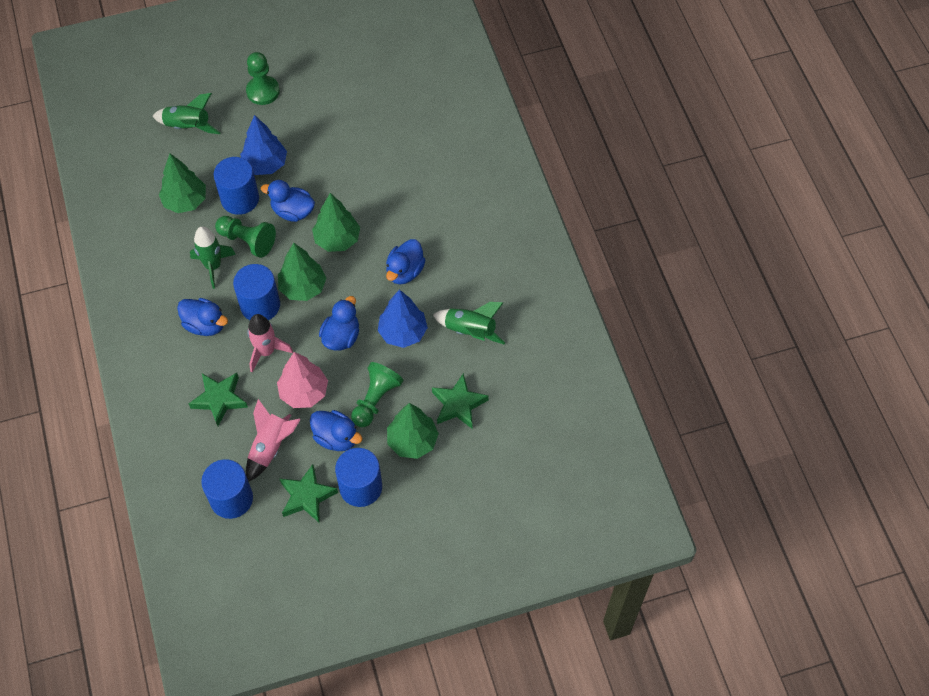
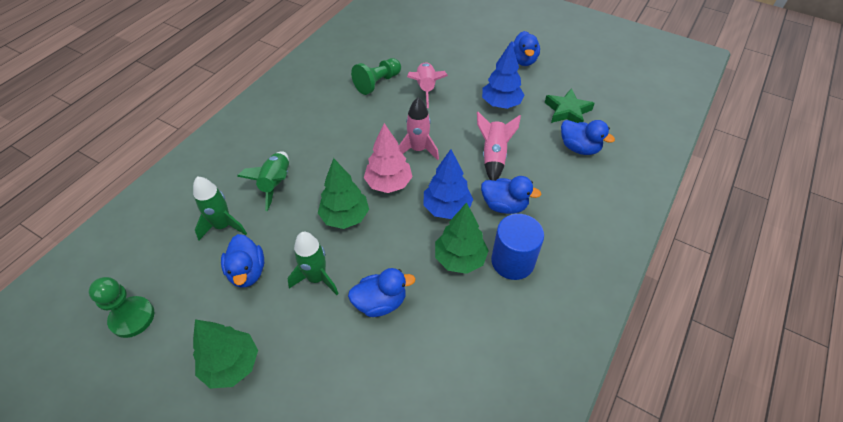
blue cylinder: 4 -> 1
green pawn: 3 -> 2
green star: 3 -> 1
green tree: 4 -> 3
pink rocket: 2 -> 3

